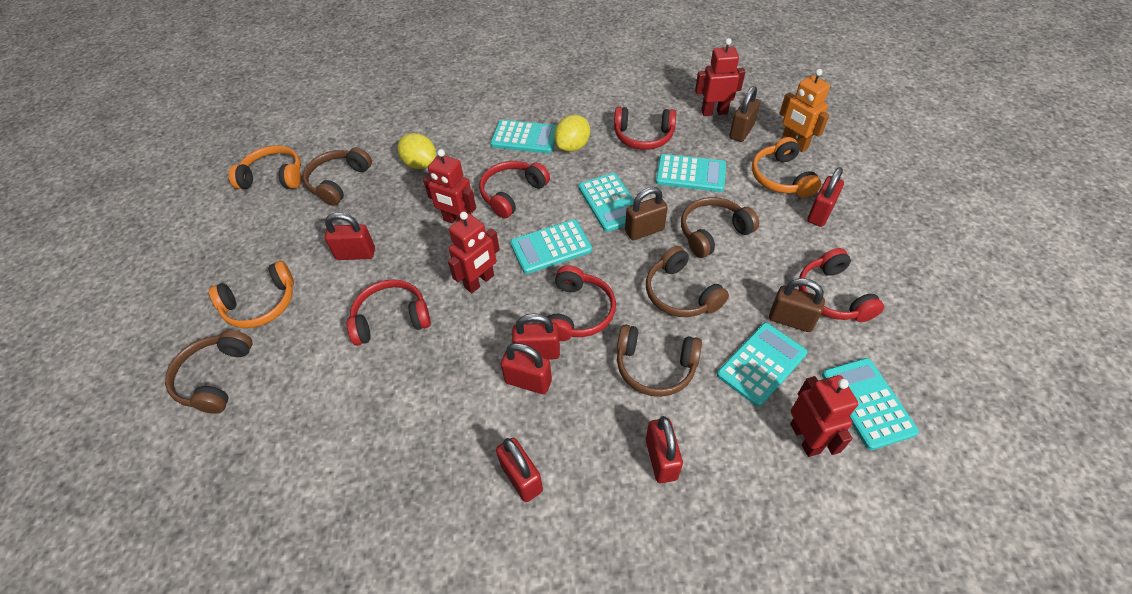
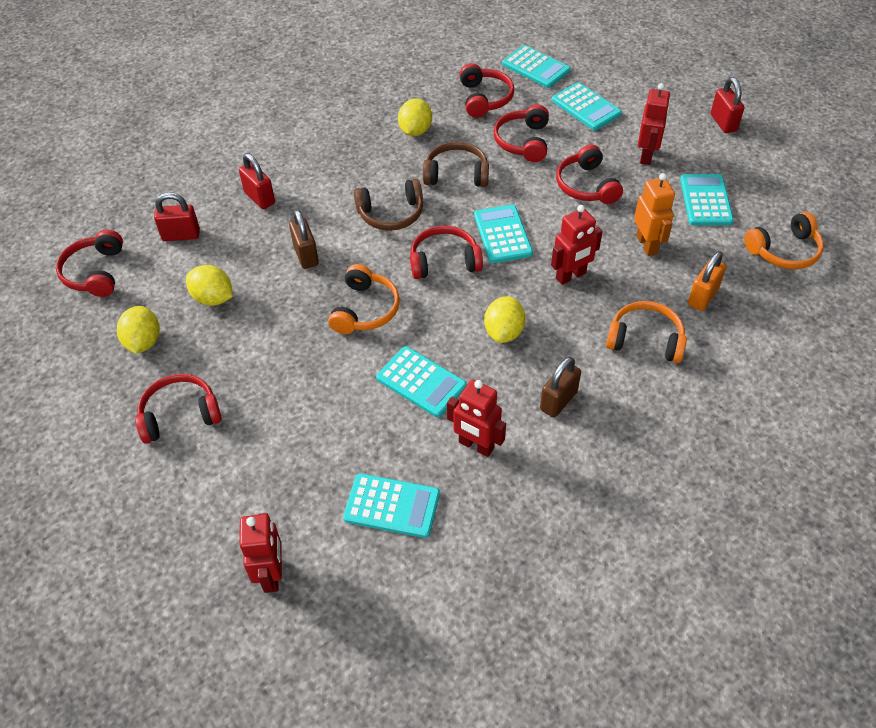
brown headphones: 5 -> 2
brown padlock: 3 -> 2
orange padlock: 0 -> 1
red headphones: 5 -> 6
red padlock: 6 -> 3
yellow lemon: 2 -> 4

